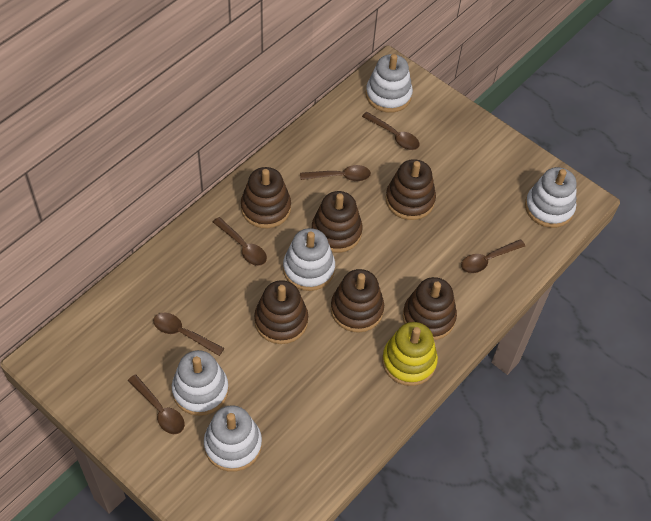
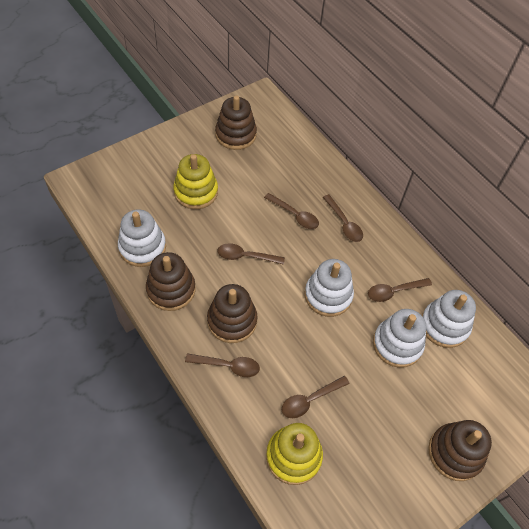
brown stacking toy: 6 -> 4
white stacking toy: 5 -> 4
yellow stacking toy: 1 -> 2

